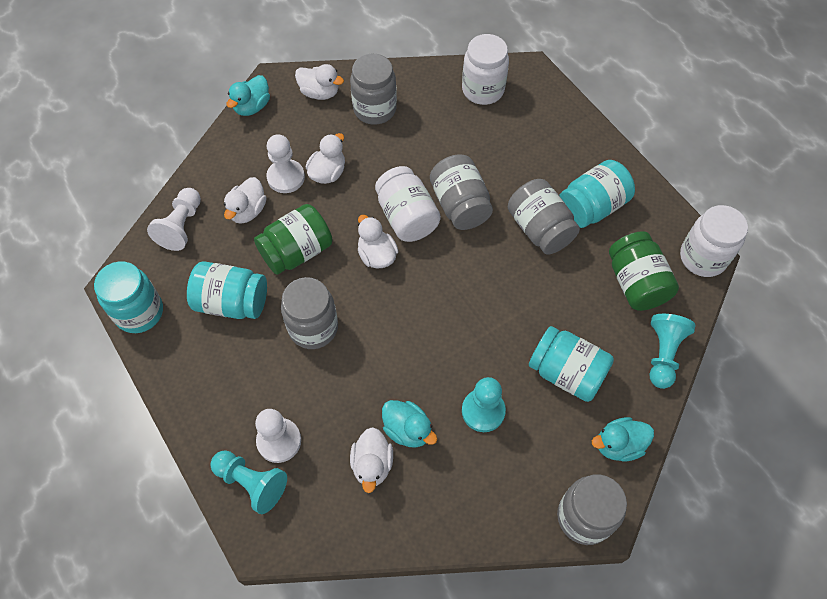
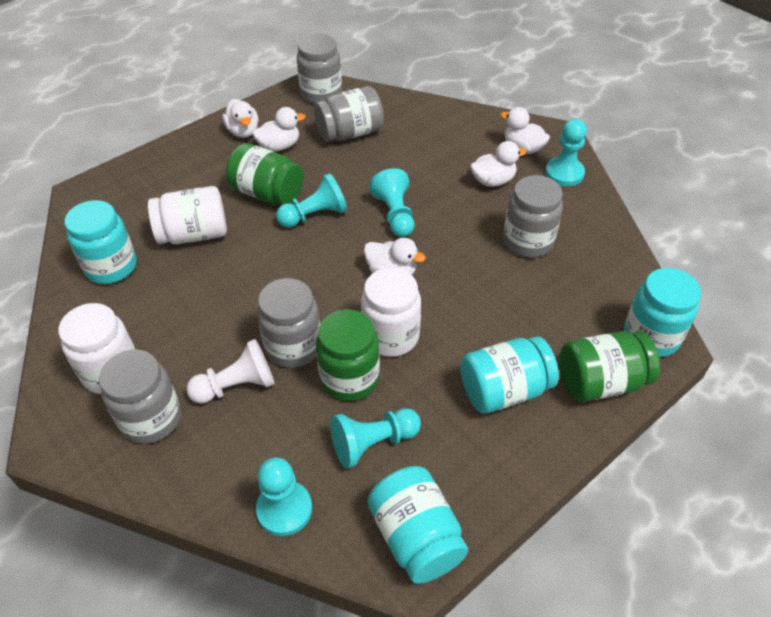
green jar: 2 -> 3
turquoise duck: 3 -> 0
turquoise pawn: 3 -> 5
white pawn: 3 -> 1

